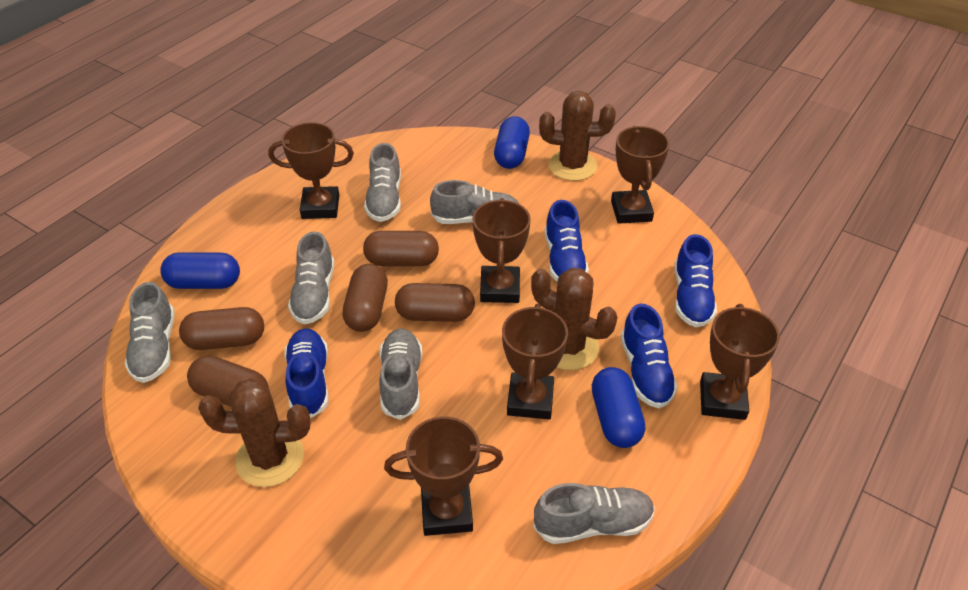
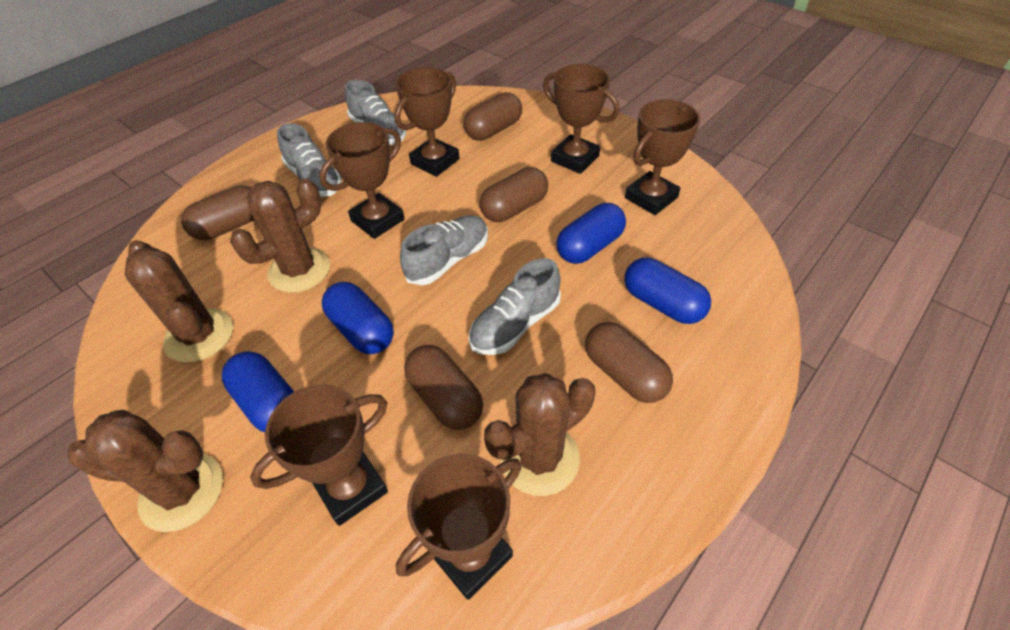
blue capsule: 3 -> 4
blue shoe: 4 -> 0
brown cactus: 3 -> 4
grey shoe: 6 -> 4

